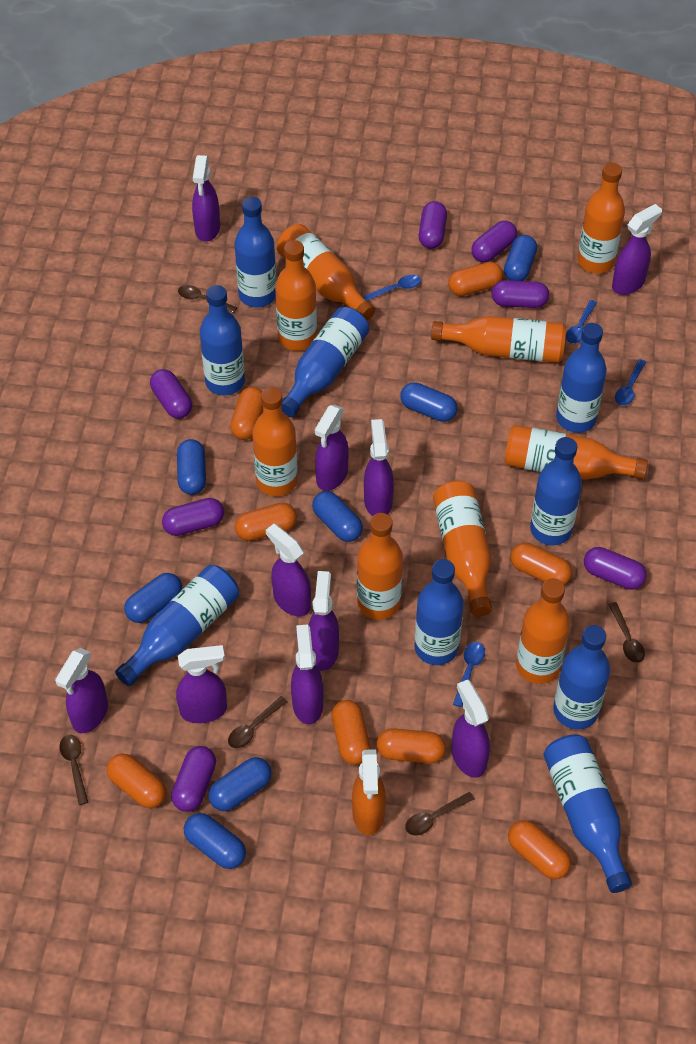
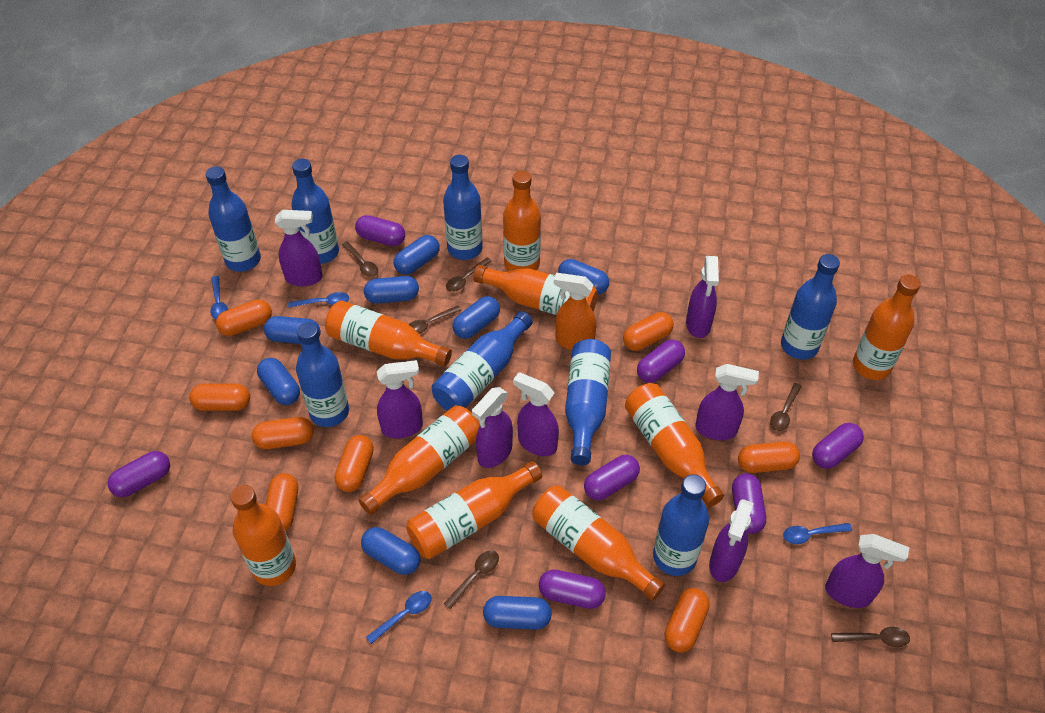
blue bottle: 9 -> 8
blue capsule: 7 -> 8
brown spoon: 5 -> 6
purple spray bottle: 10 -> 8

